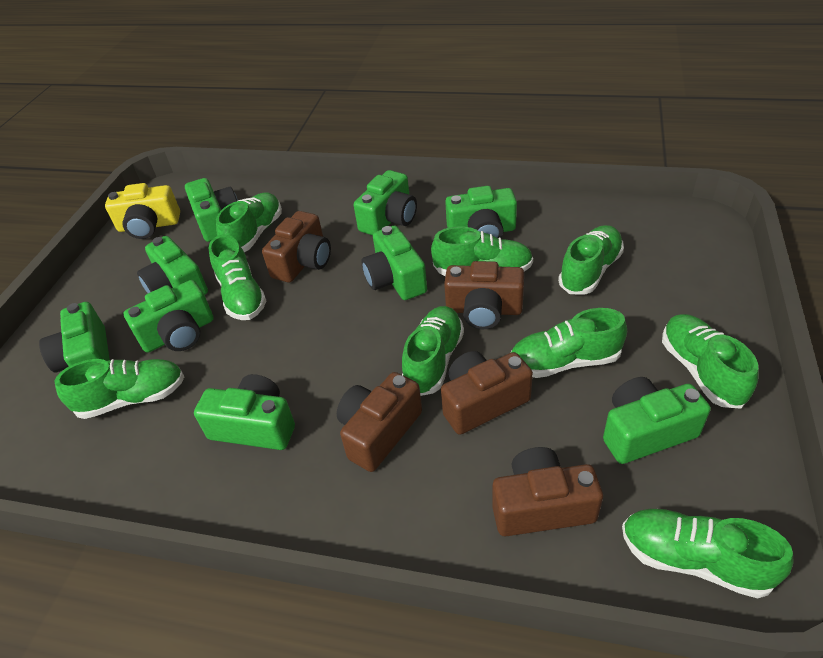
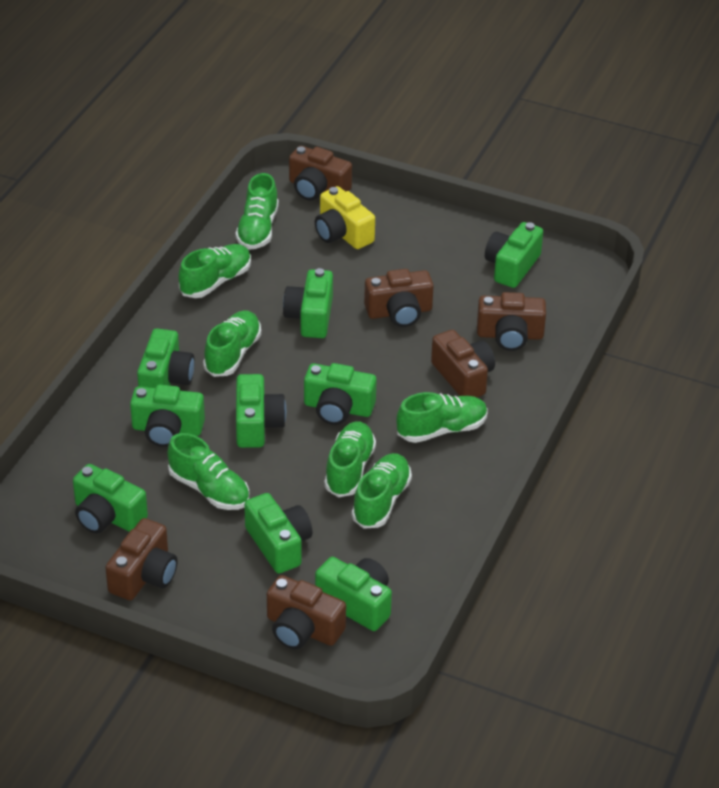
brown camera: 5 -> 6
green shoe: 9 -> 7

